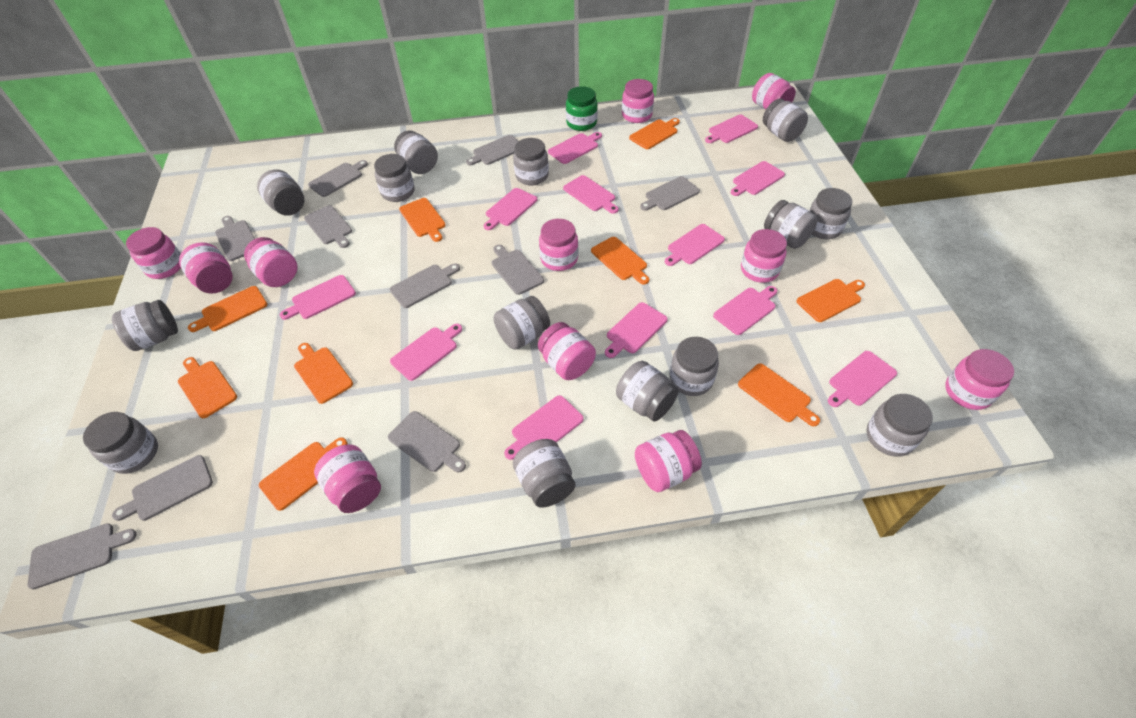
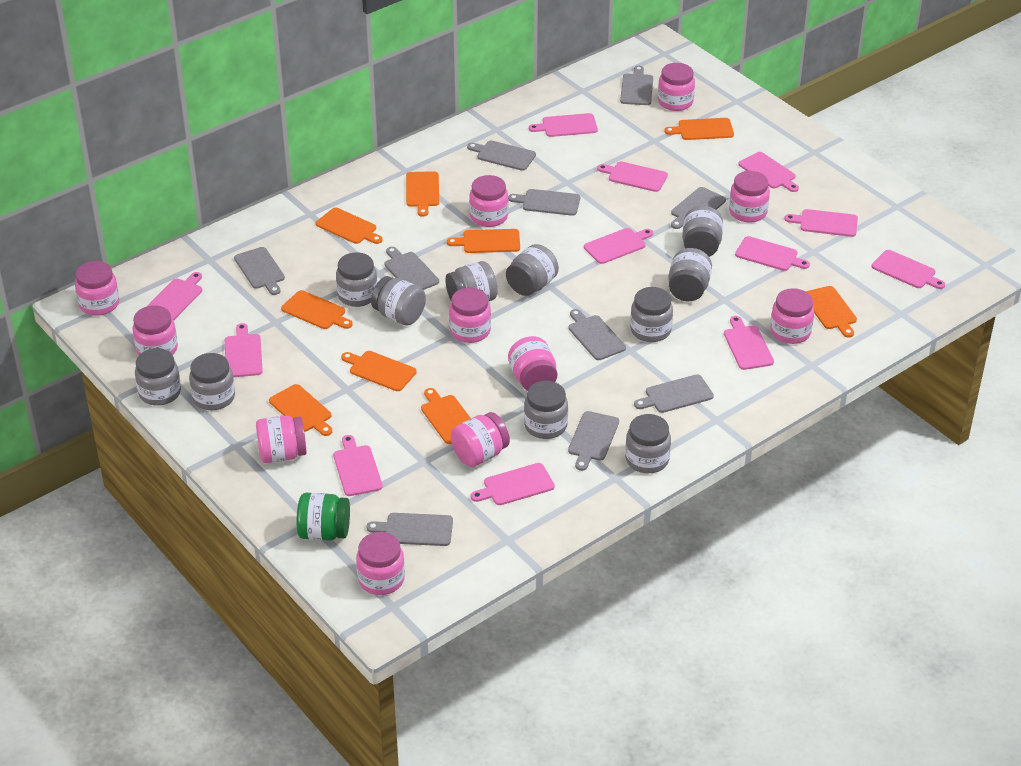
grey jar: 14 -> 11

